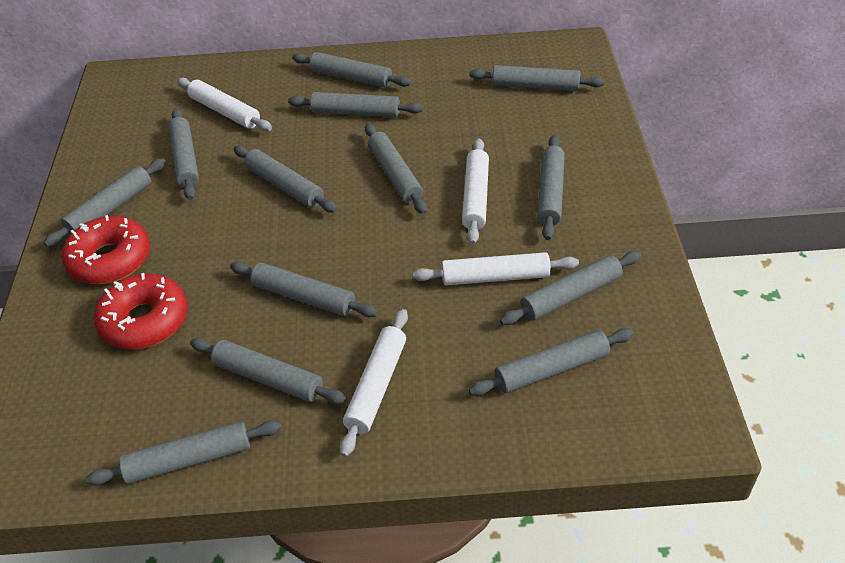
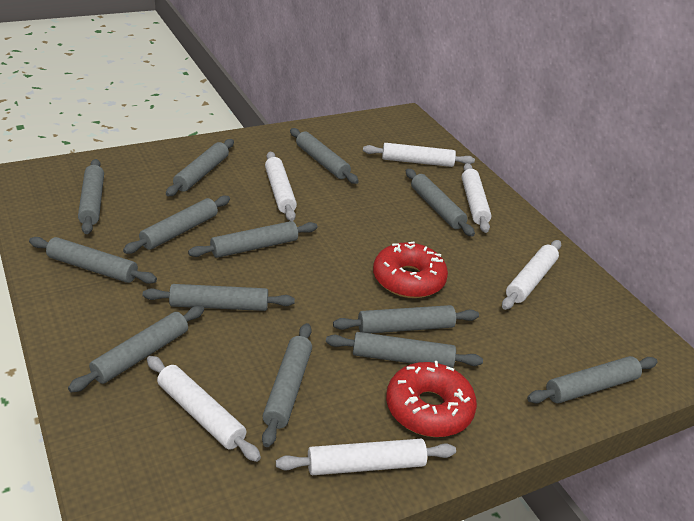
white rolling pin: 4 -> 6

